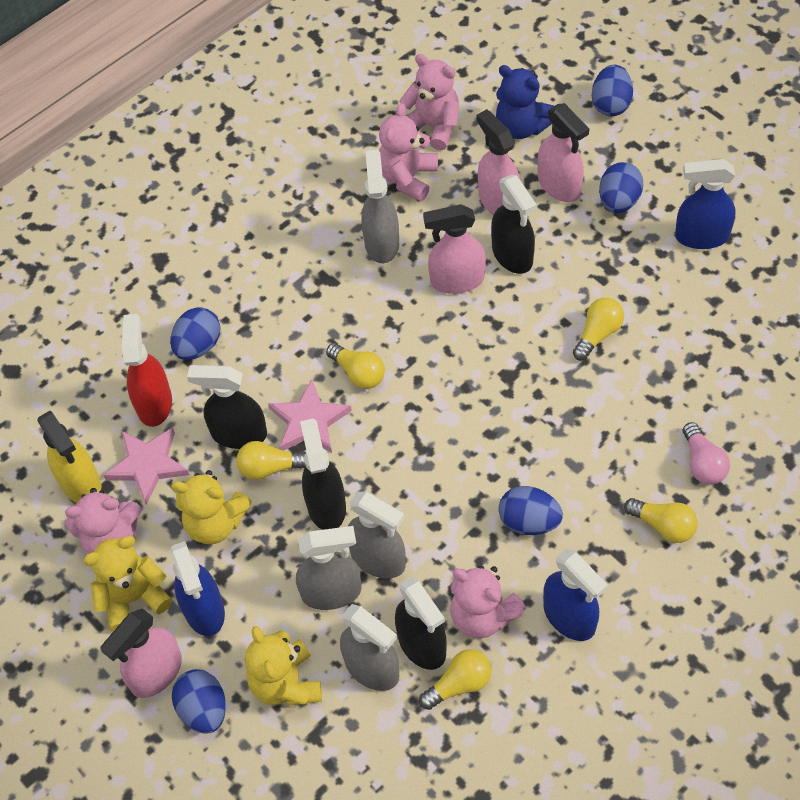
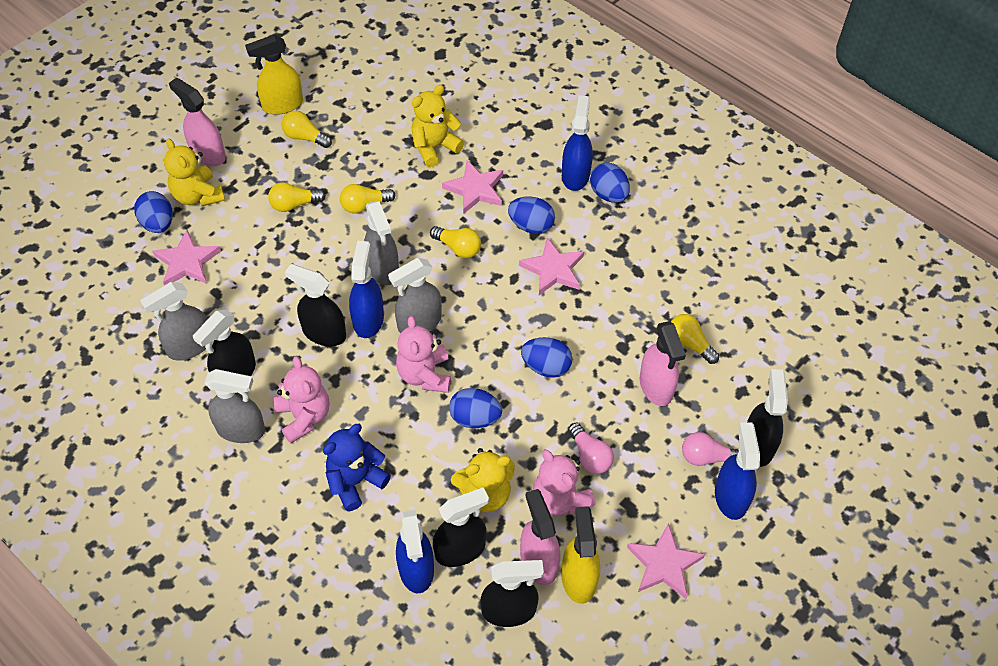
black spray bottle: 4 -> 5
blue spray bottle: 3 -> 4
pink light bulb: 1 -> 2
pink spray bottle: 4 -> 3
pink star: 2 -> 4
pink teddy bear: 4 -> 3
red spray bottle: 1 -> 0
yellow spray bottle: 1 -> 2

